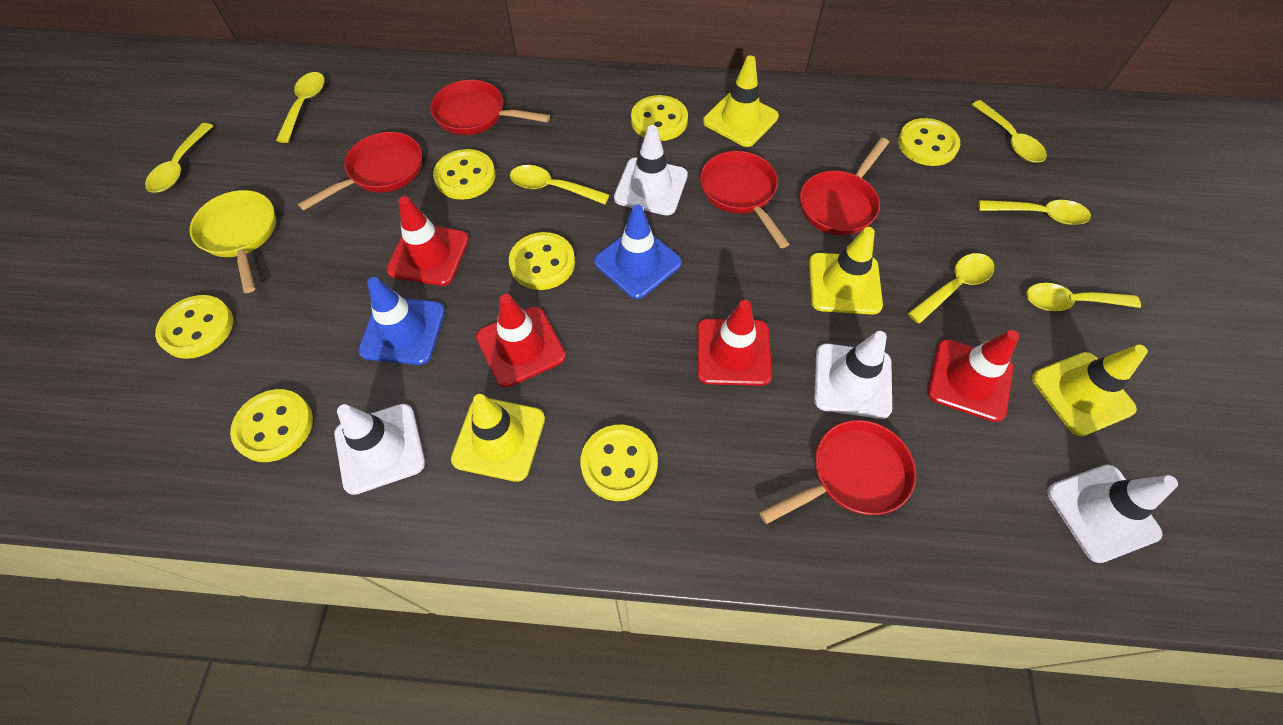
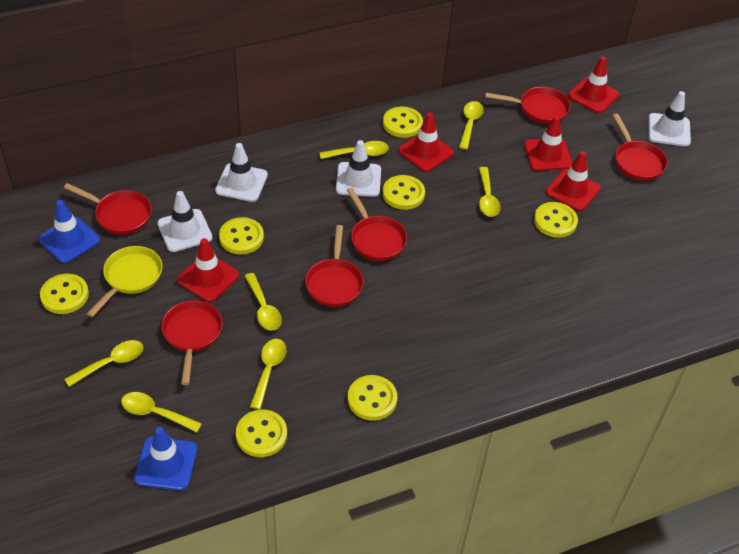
red pan: 5 -> 6
red traffic cone: 4 -> 5
yellow traffic cone: 4 -> 0

